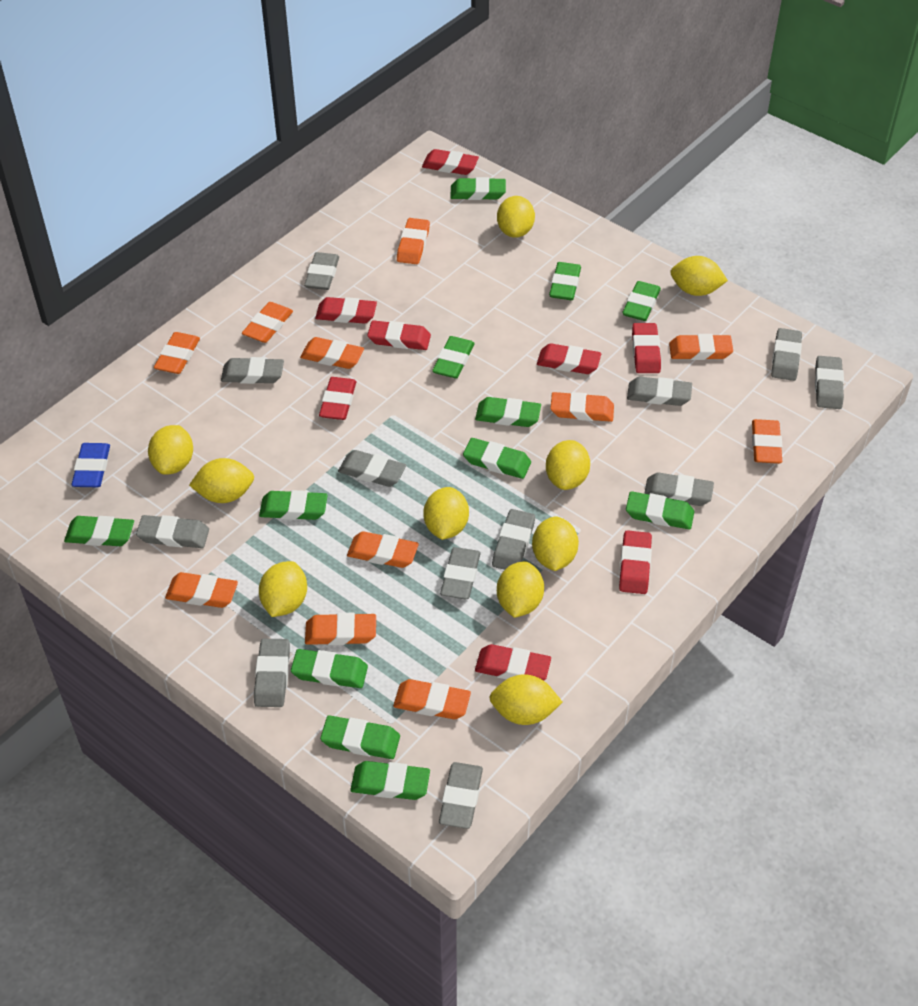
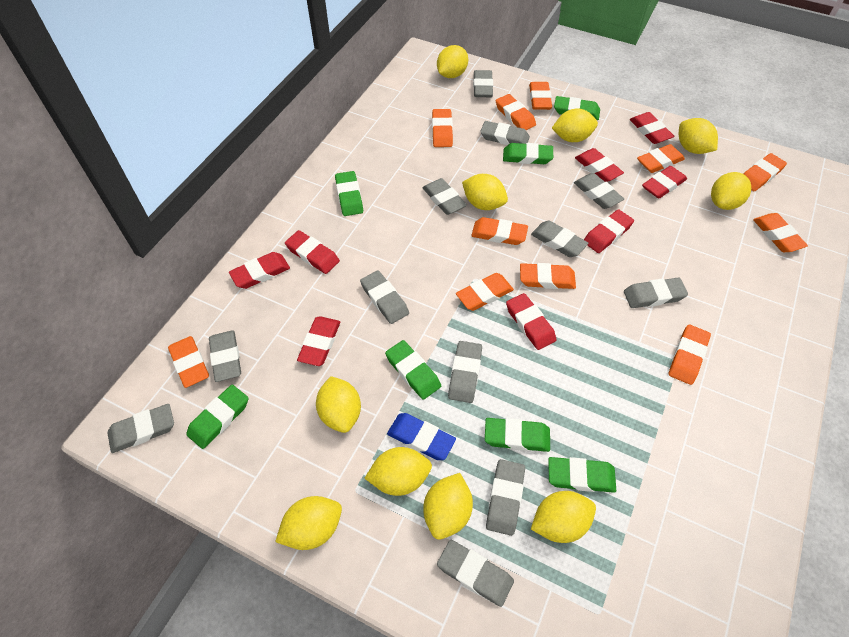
green eraser: 12 -> 7

